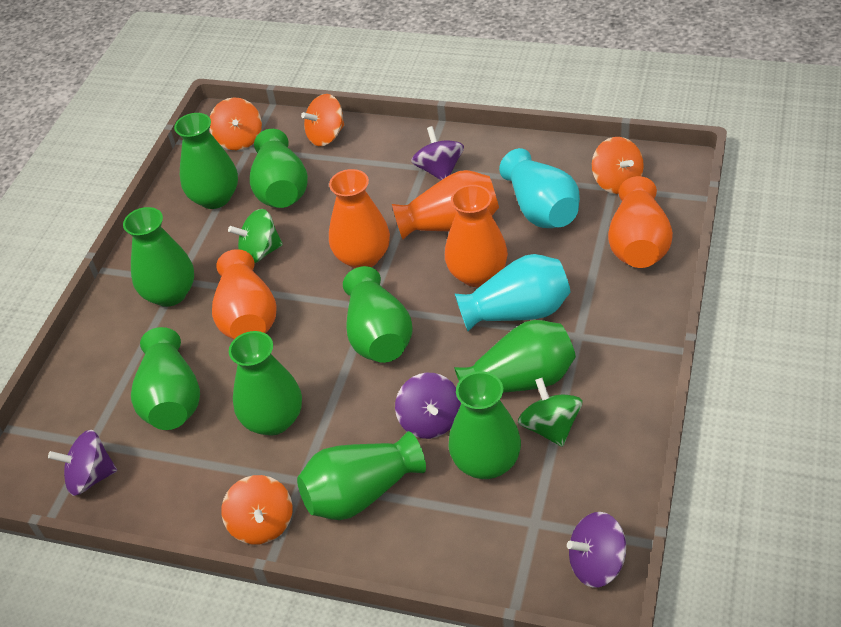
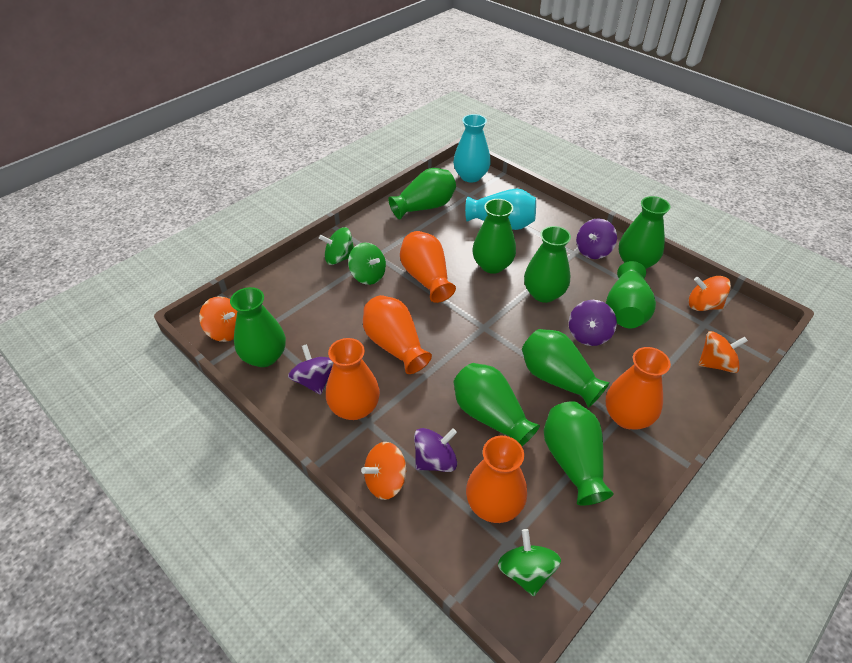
green spinning top: 2 -> 3

